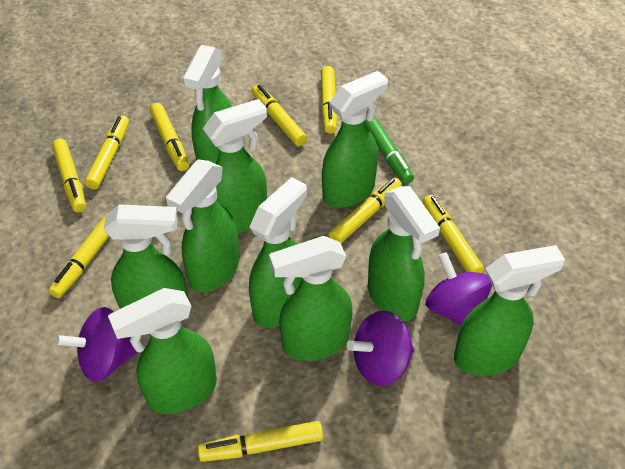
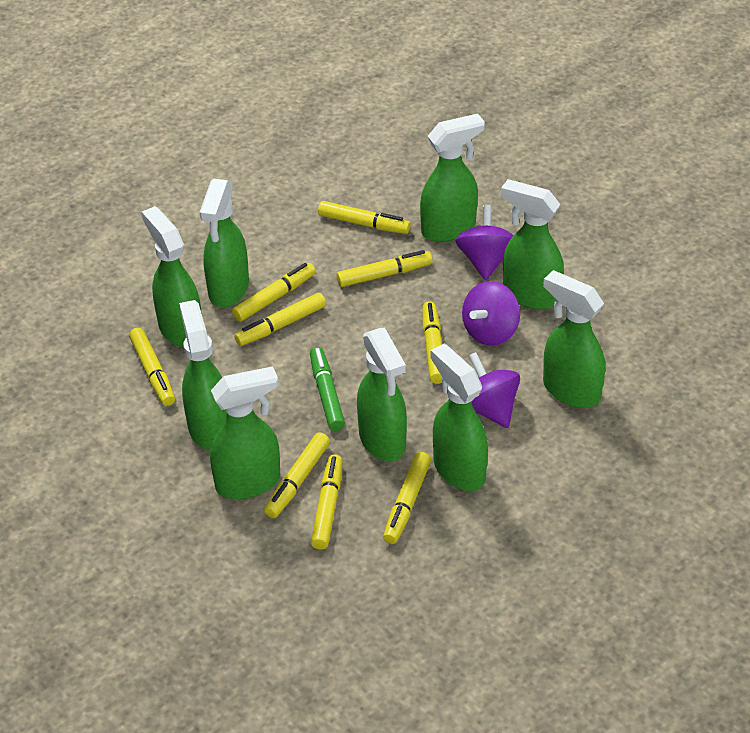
green spray bottle: 10 -> 9

